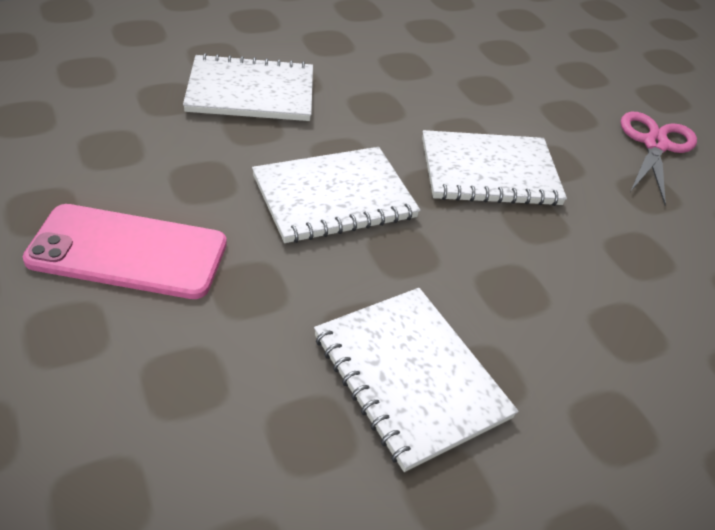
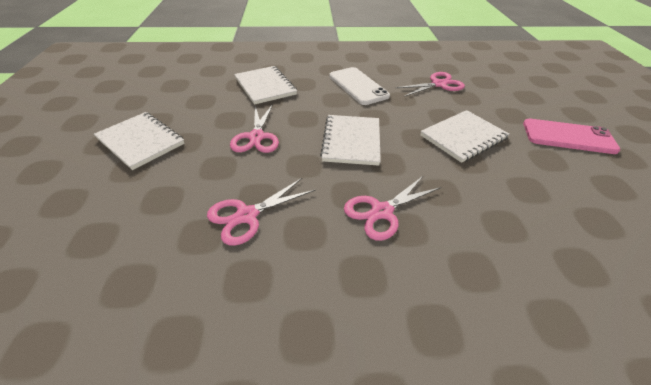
pink scissors: 1 -> 4
white phone: 0 -> 1

